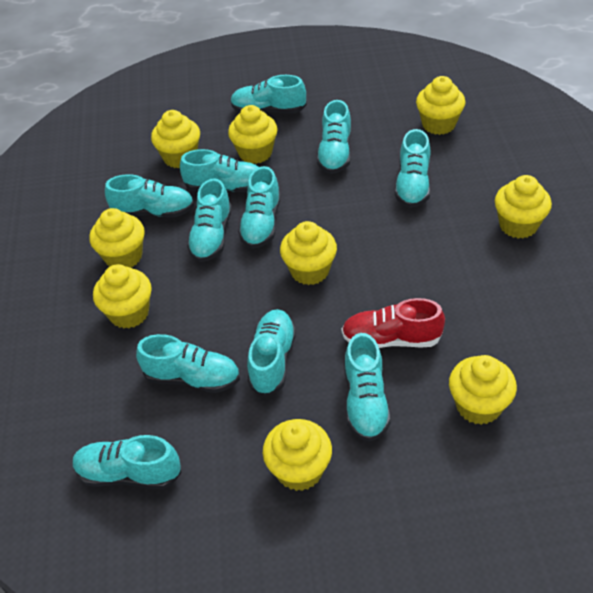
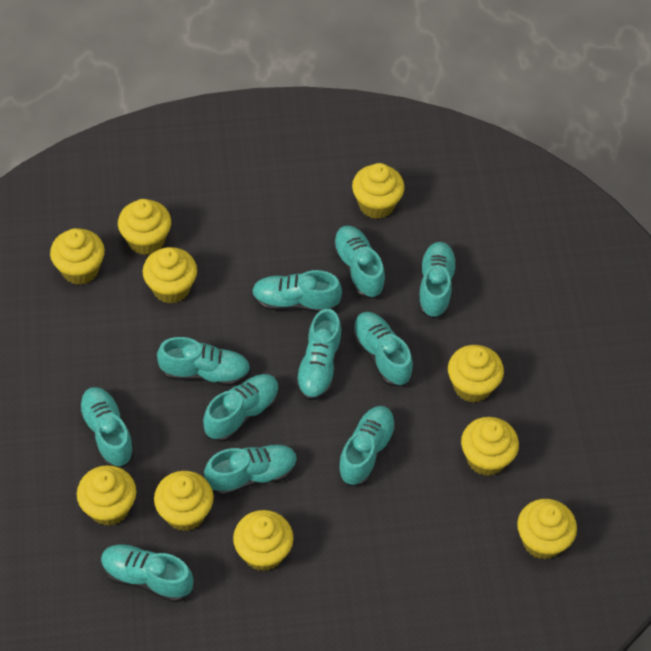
red shoe: 1 -> 0
yellow cupcake: 9 -> 10

